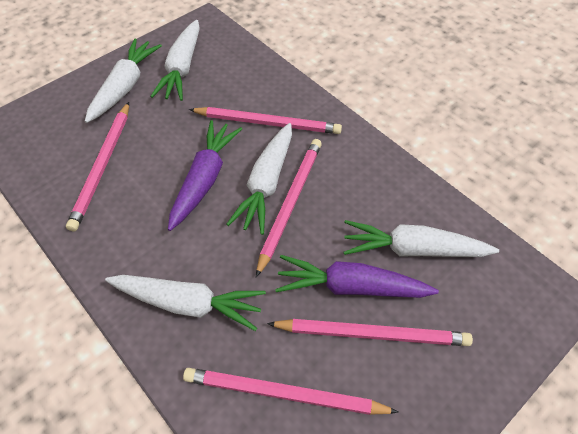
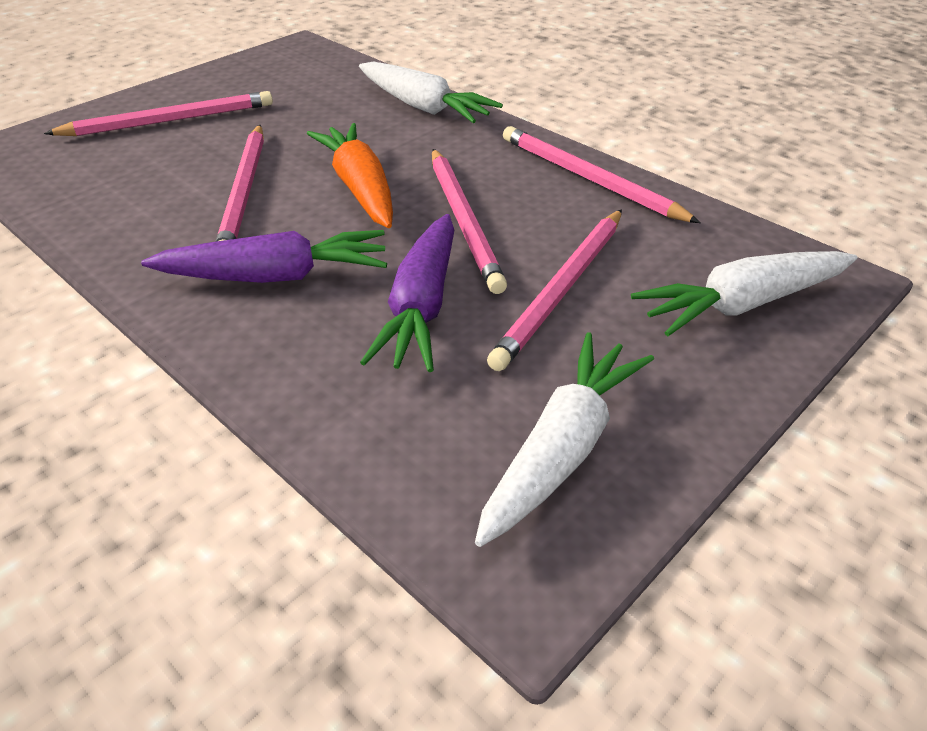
orange carrot: 0 -> 1
white carrot: 5 -> 3

